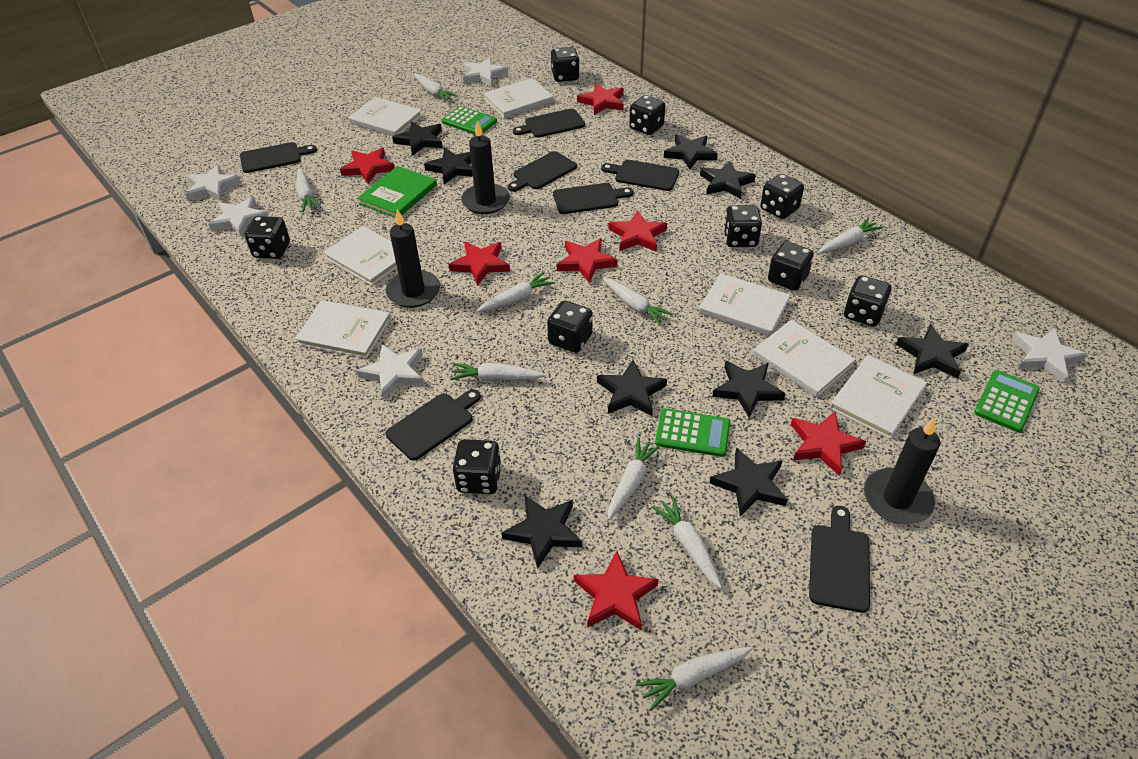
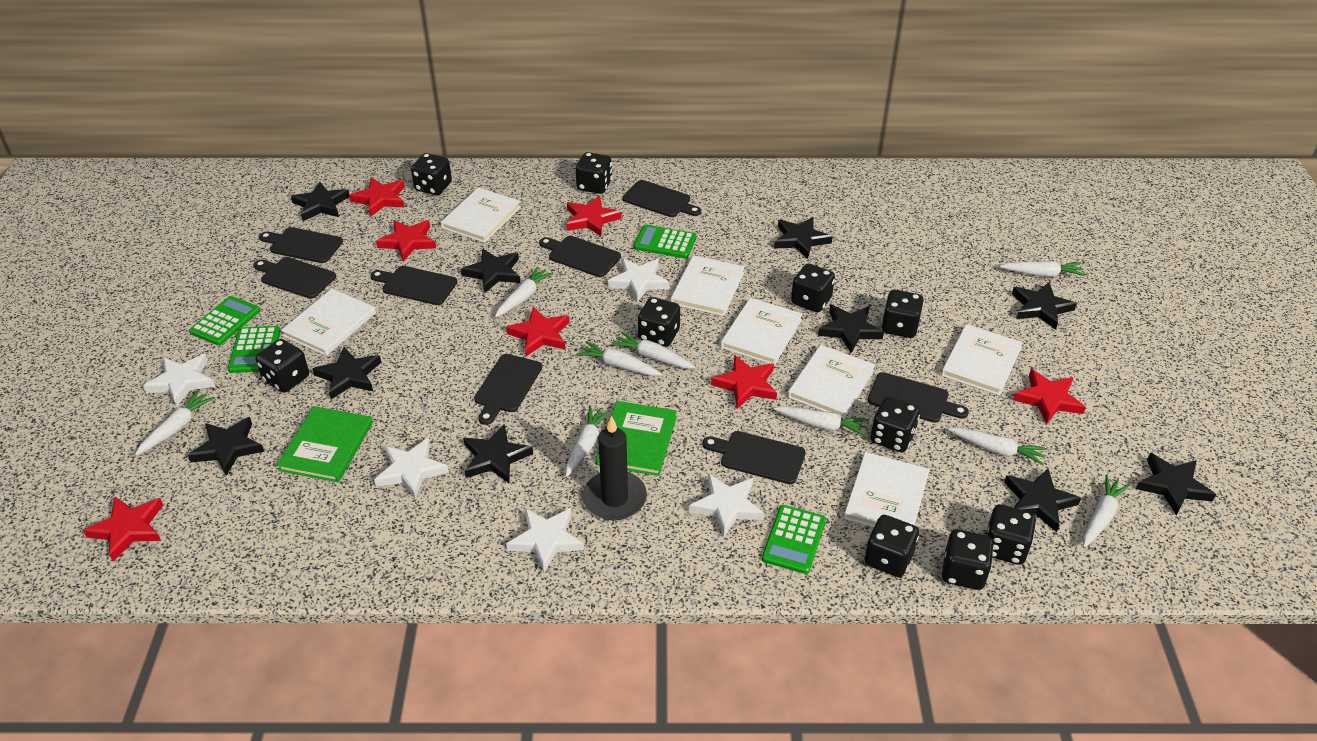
black candle: 3 -> 1
black cutting board: 7 -> 8
black dice: 9 -> 10
black star: 9 -> 10
green book: 1 -> 2
green calculator: 3 -> 4

